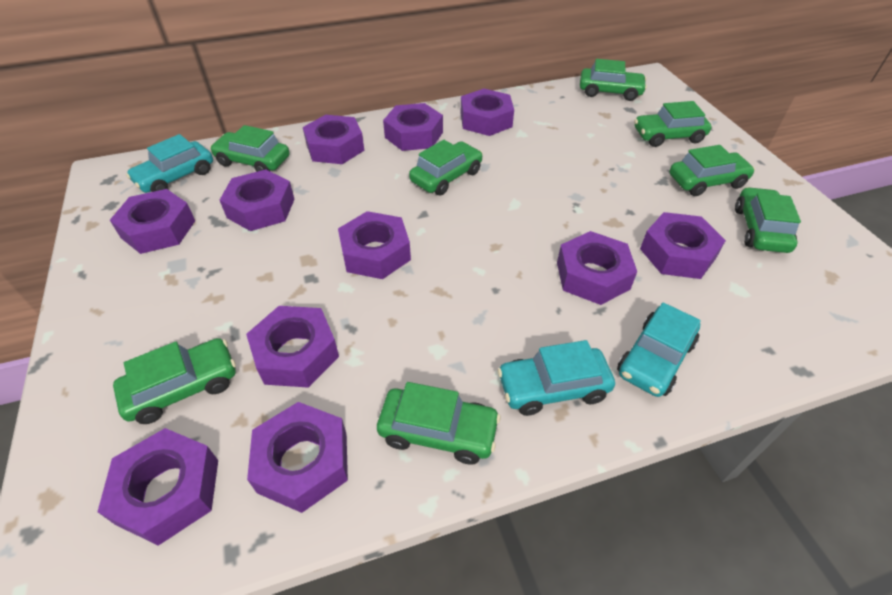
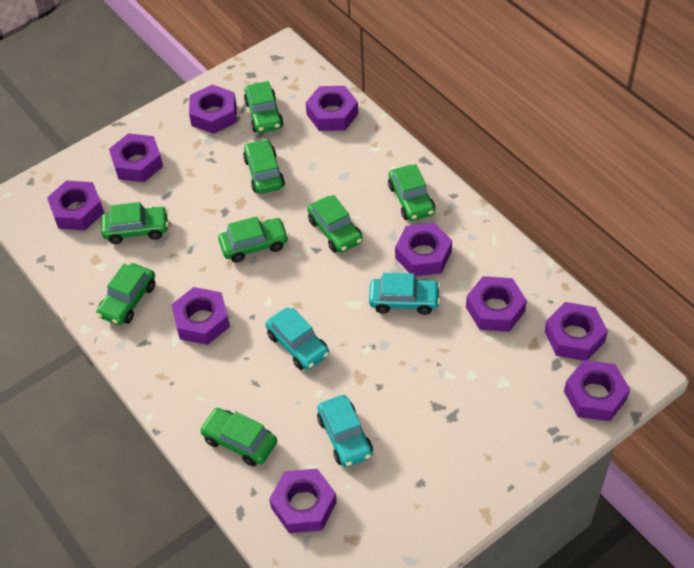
purple nut: 11 -> 10

